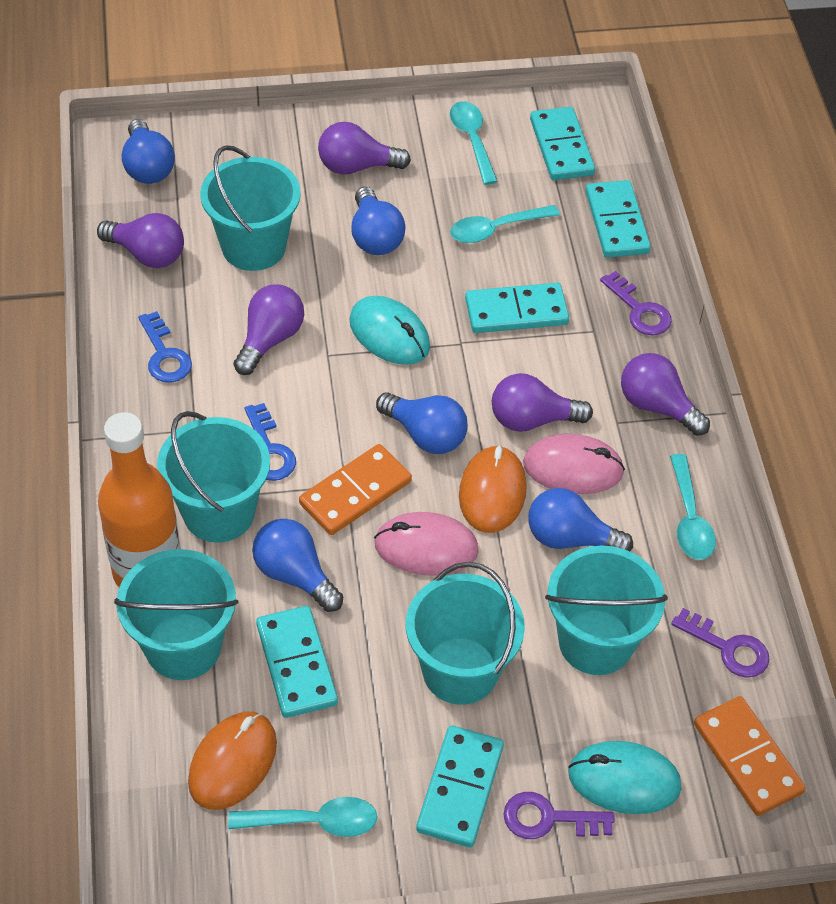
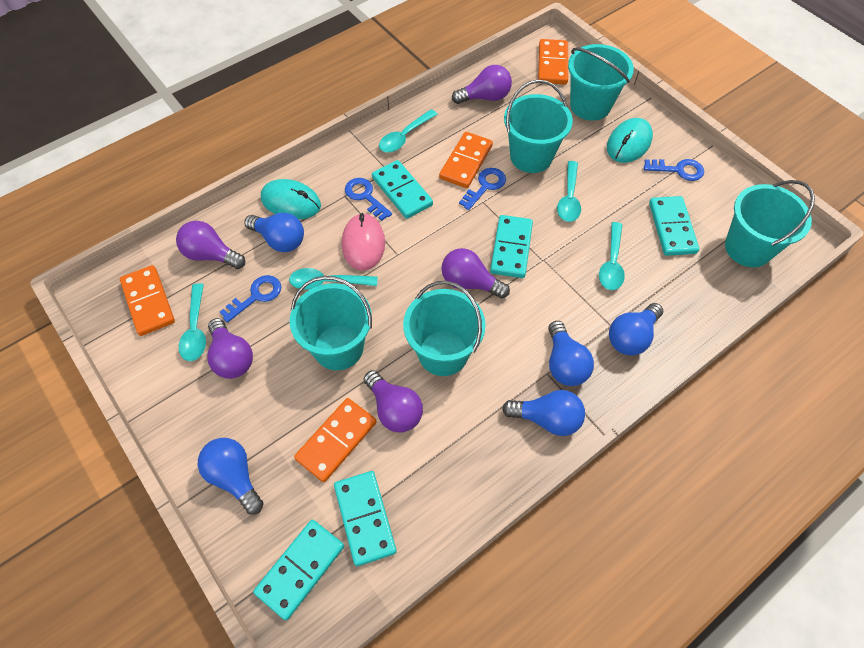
blue key: 2 -> 4
orange bottle: 1 -> 0
orange domino: 2 -> 4
orange mouse: 2 -> 0
pink mouse: 2 -> 1
purple key: 3 -> 0
turquoise spoon: 4 -> 5

